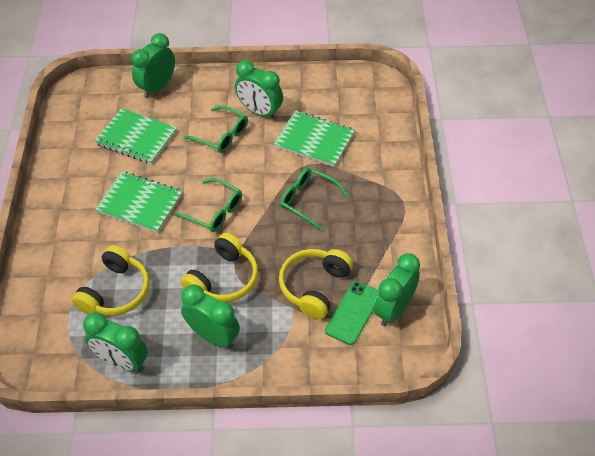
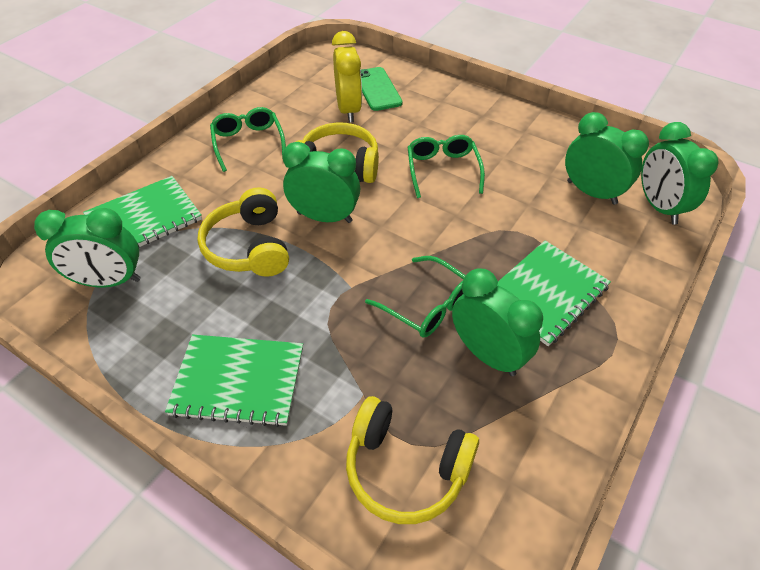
yellow clock: 0 -> 1

